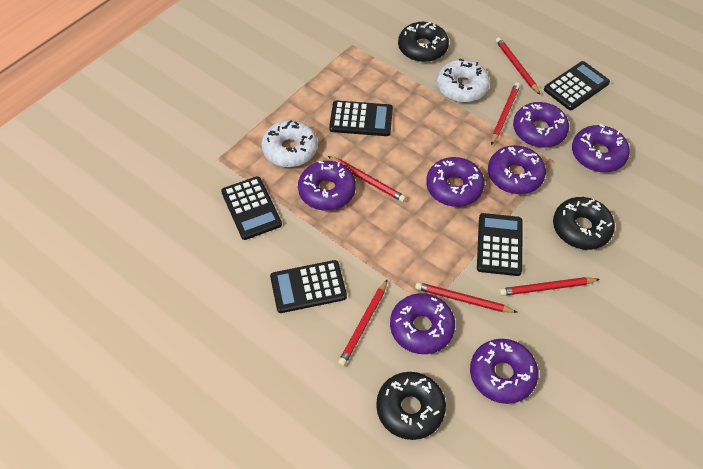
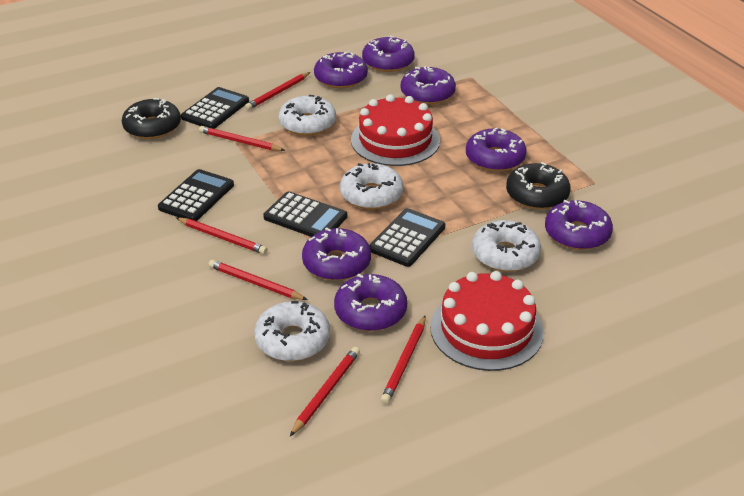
black calculator: 5 -> 4
black donut: 3 -> 2
red cake: 0 -> 2
white donut: 2 -> 4

